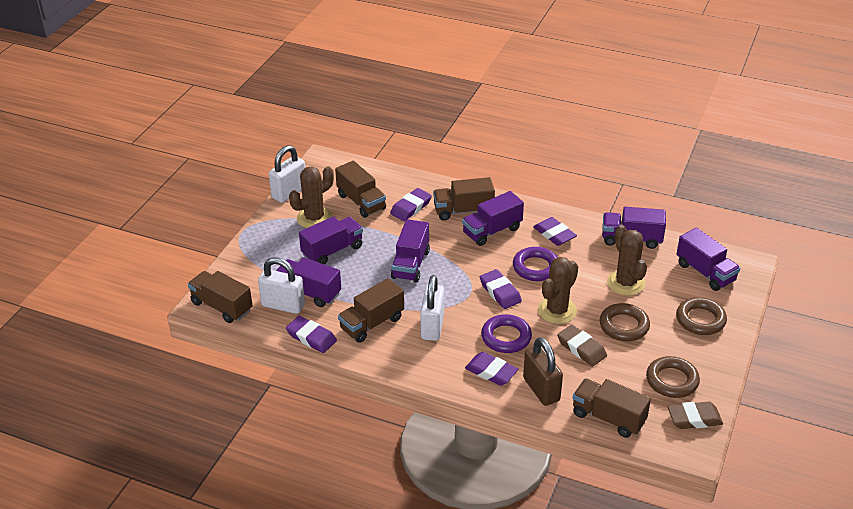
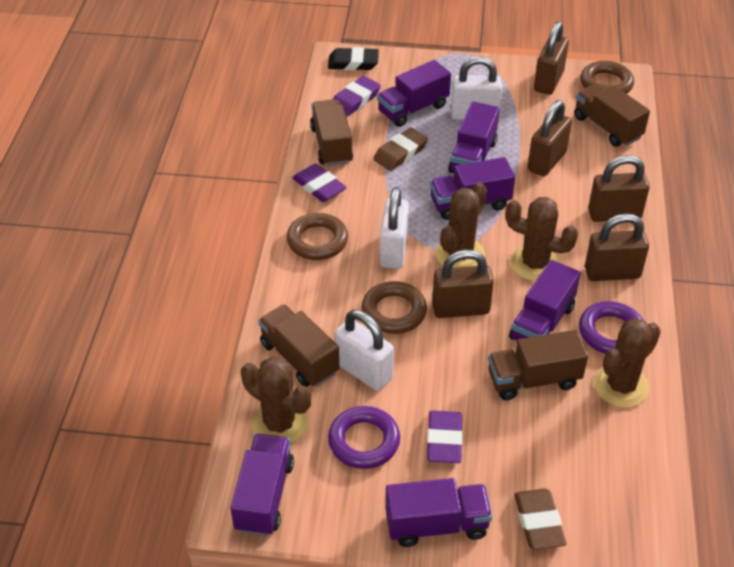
black eraser: 0 -> 1
brown cactus: 3 -> 4
brown padlock: 1 -> 5
brown truck: 5 -> 4
purple eraser: 5 -> 3

